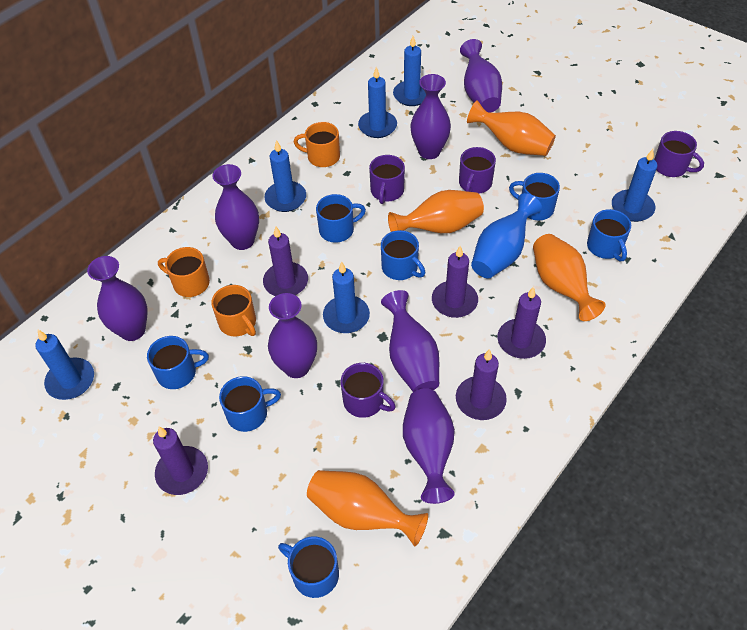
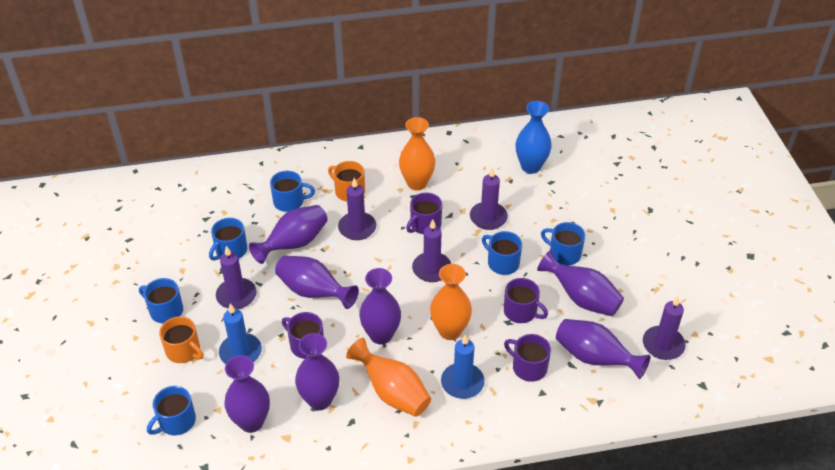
blue candle: 6 -> 2
blue mug: 7 -> 6
orange mug: 3 -> 2
orange vase: 4 -> 3

